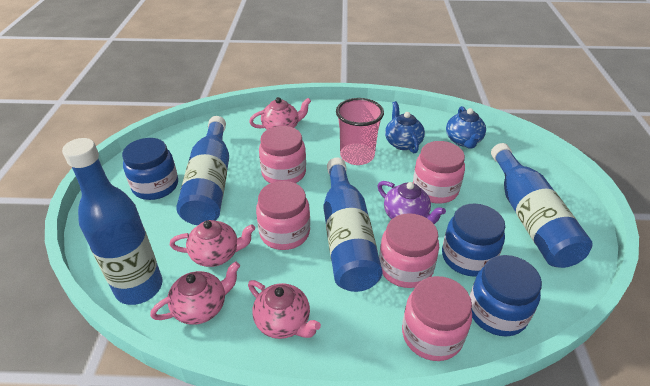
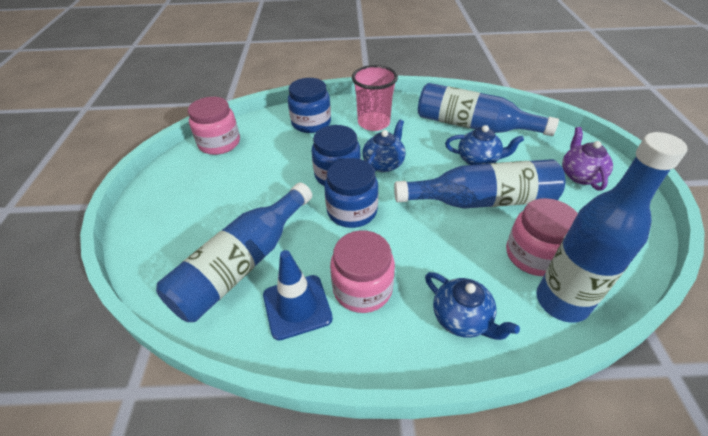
blue teapot: 2 -> 3
blue traffic cone: 0 -> 1
pink jar: 5 -> 3
pink teapot: 4 -> 0

